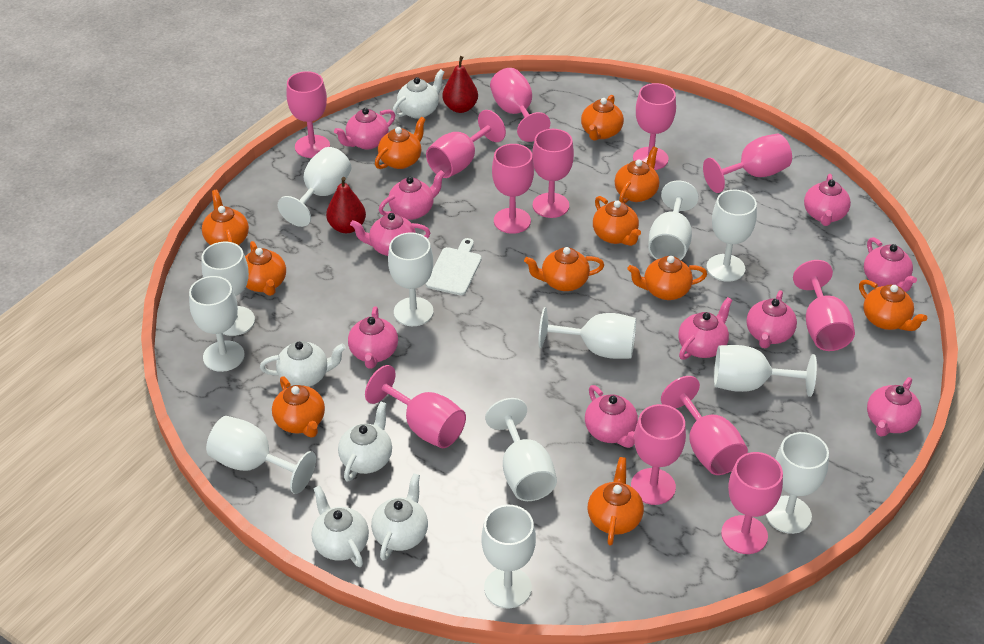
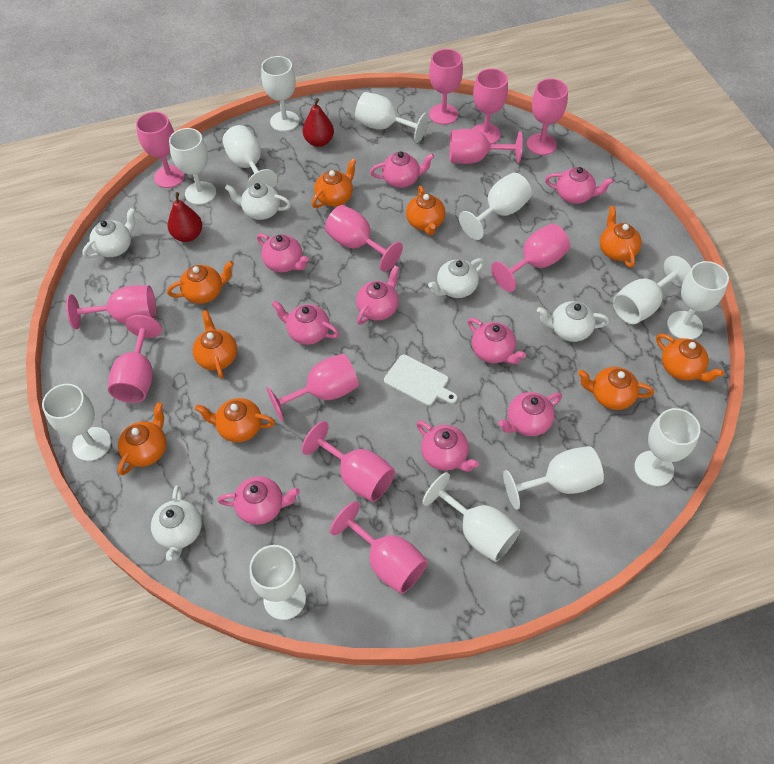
orange teapot: 11 -> 9
pink teapot: 10 -> 9

